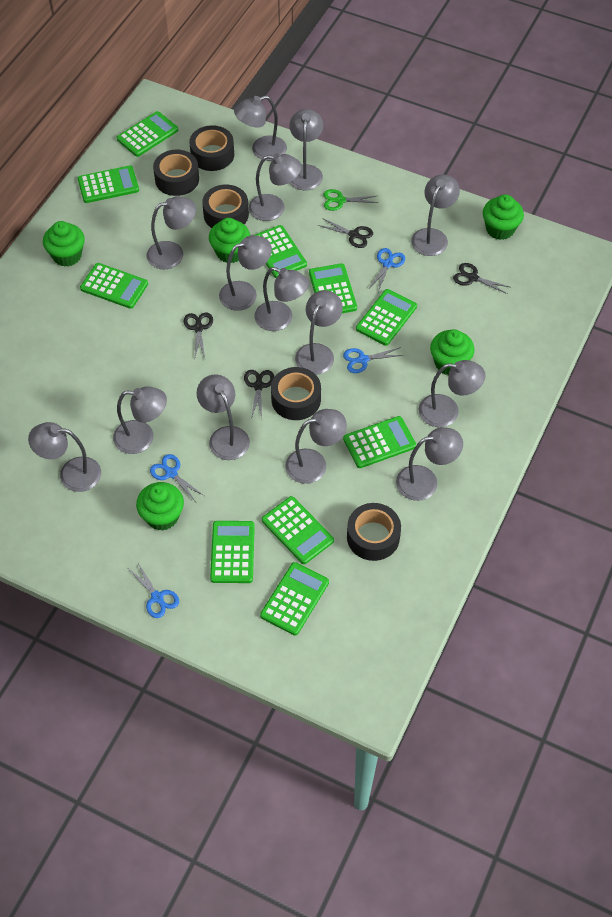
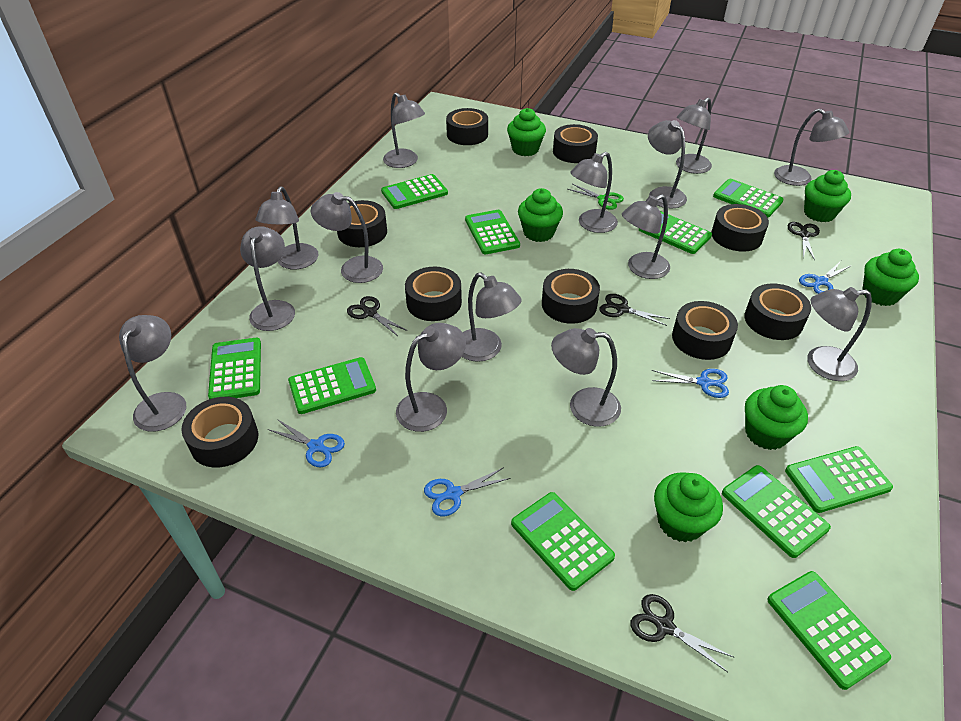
black tape: 5 -> 9
green cupcake: 5 -> 6

